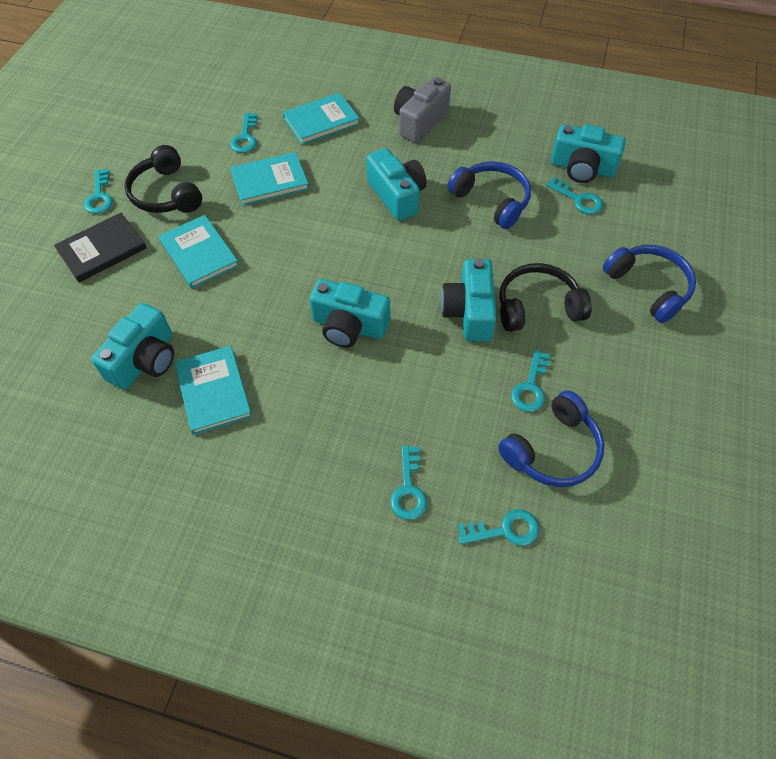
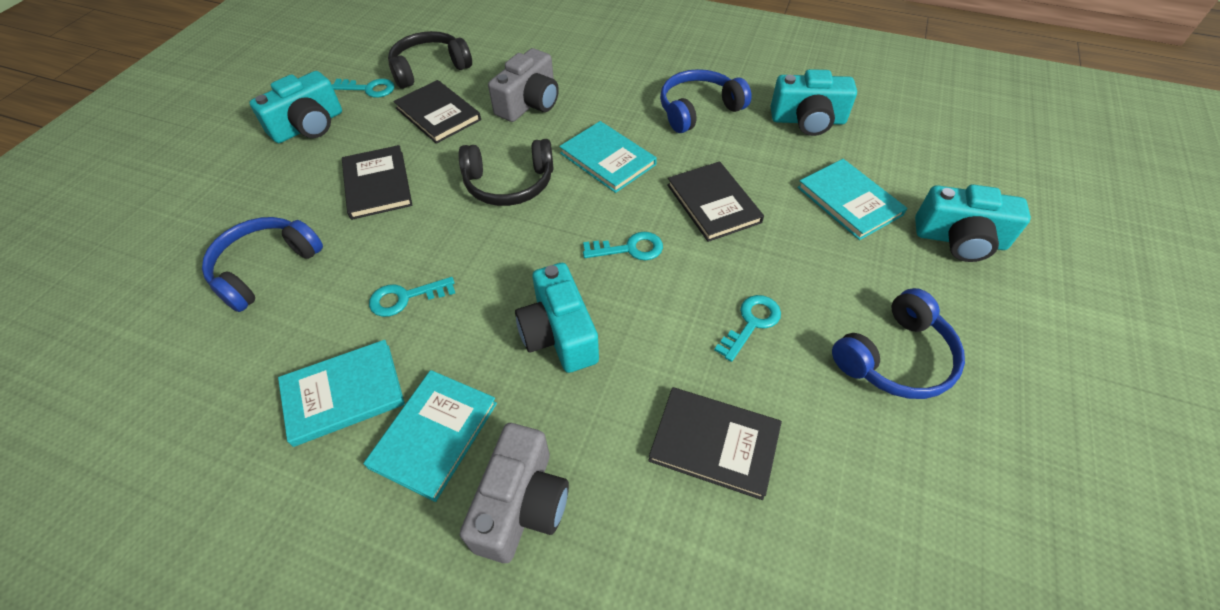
black book: 1 -> 4
grey camera: 1 -> 2
turquoise camera: 5 -> 4
turquoise key: 6 -> 4

